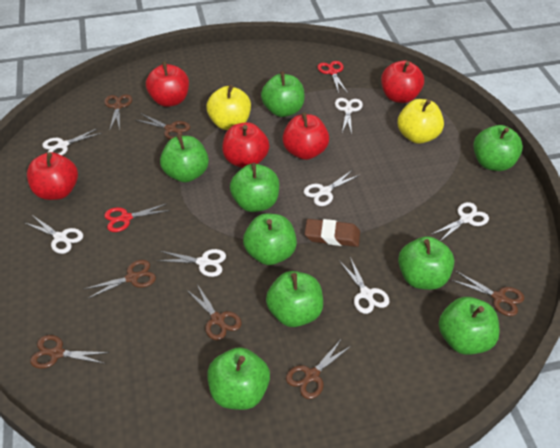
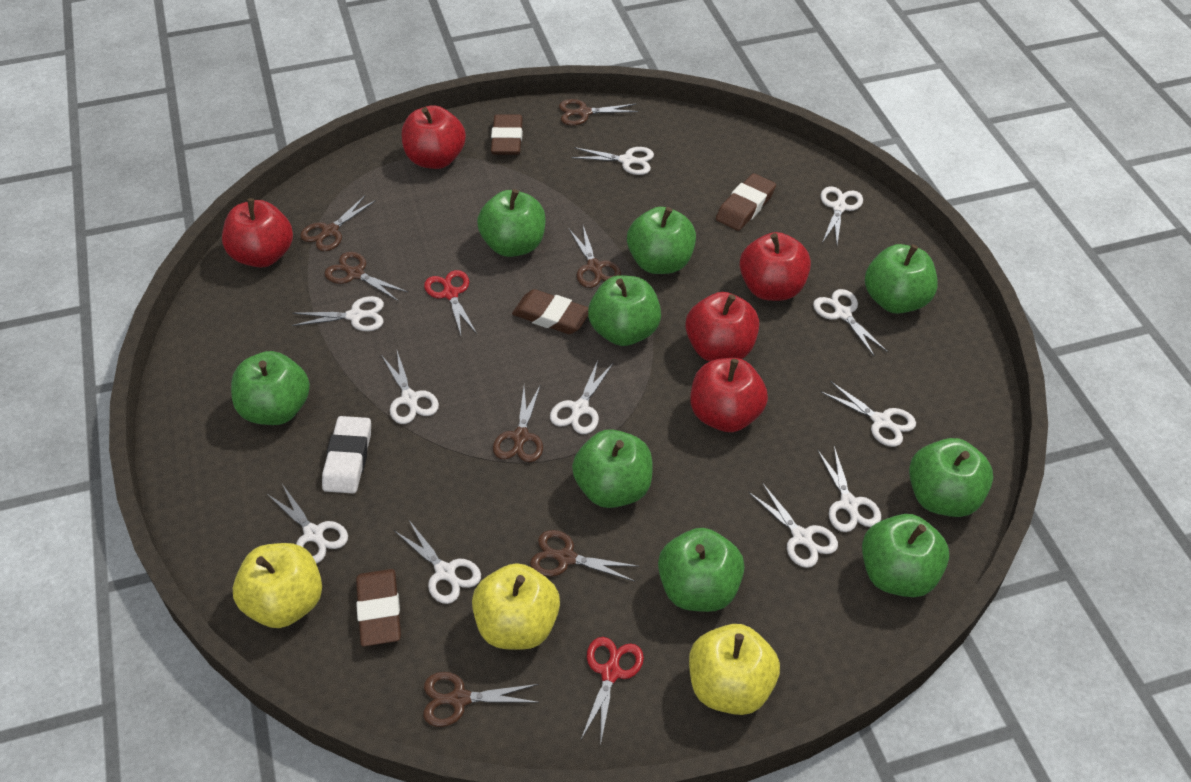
brown eraser: 1 -> 4
white eraser: 0 -> 1
white scissors: 7 -> 11
yellow apple: 2 -> 3

